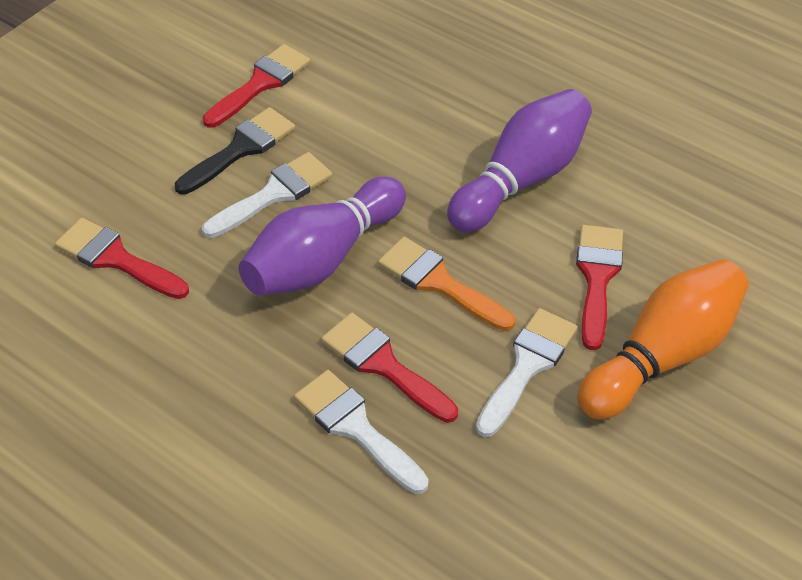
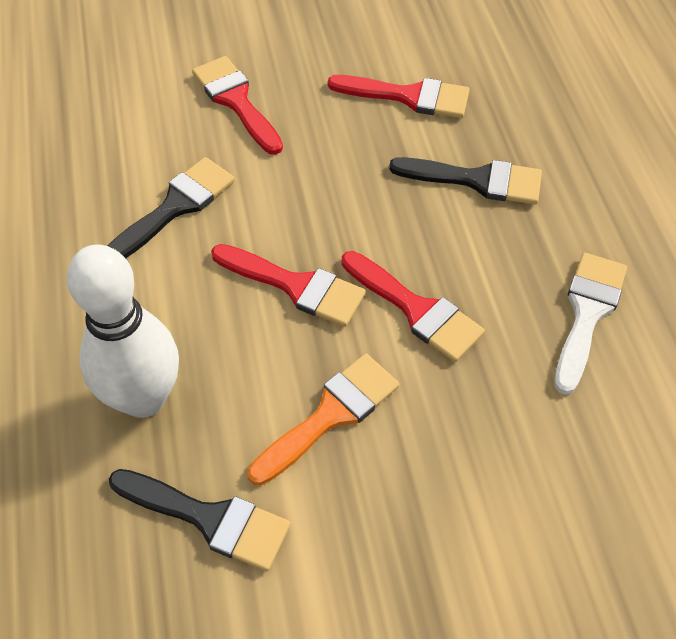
black brush: 1 -> 3
orange bowling pin: 1 -> 0
purple bowling pin: 2 -> 0
white bowling pin: 0 -> 1
white brush: 3 -> 1

